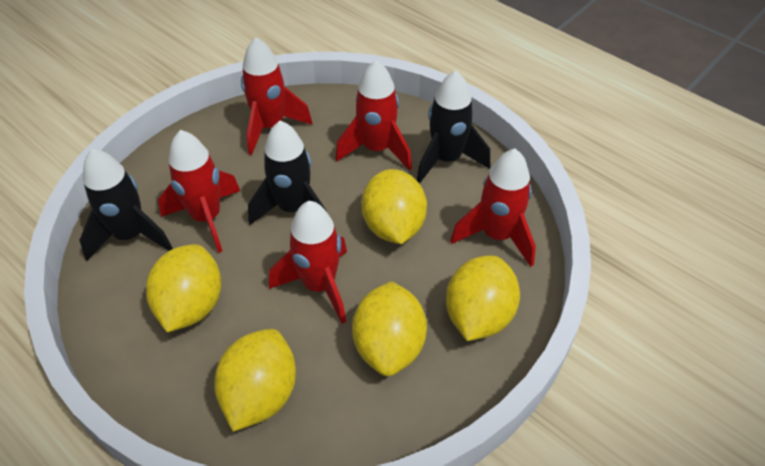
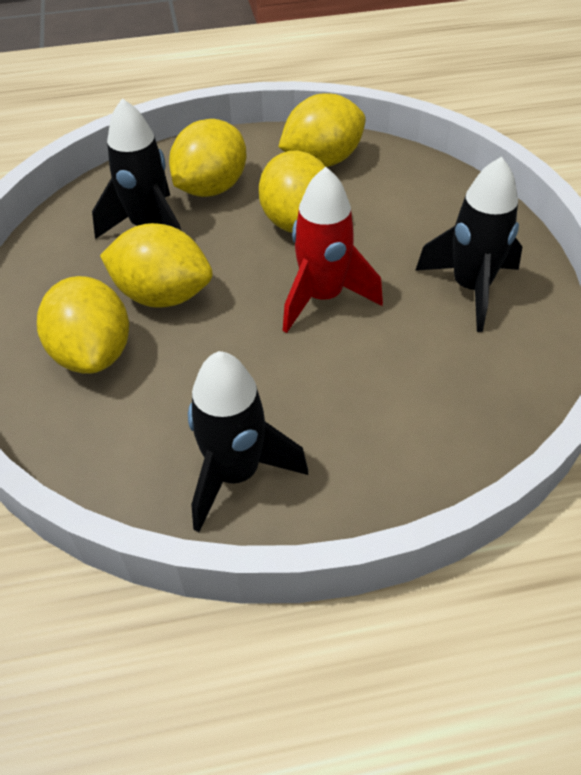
red rocket: 5 -> 1

